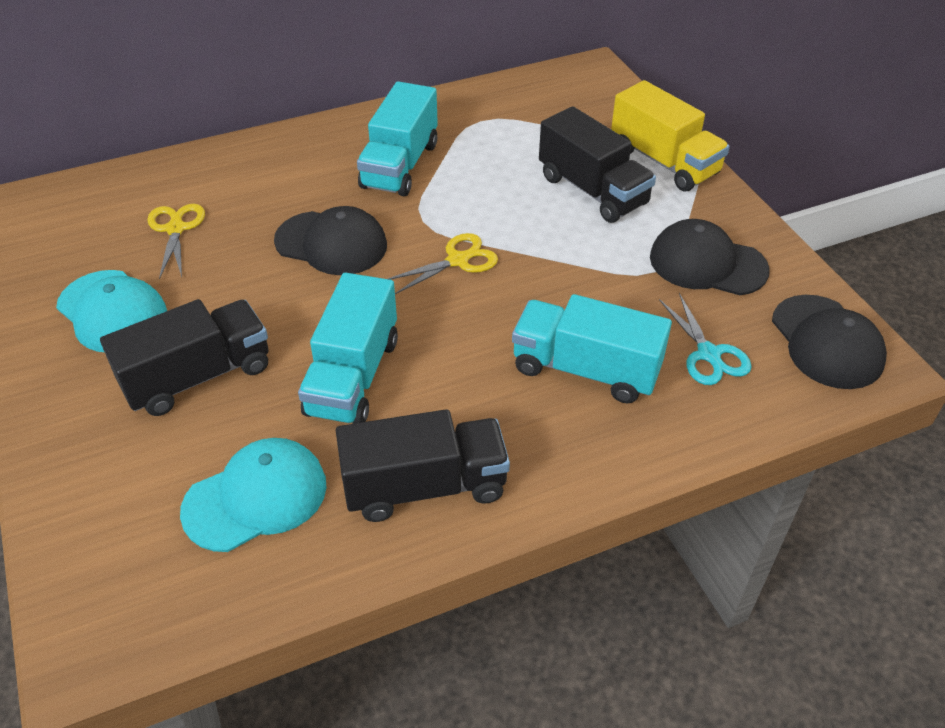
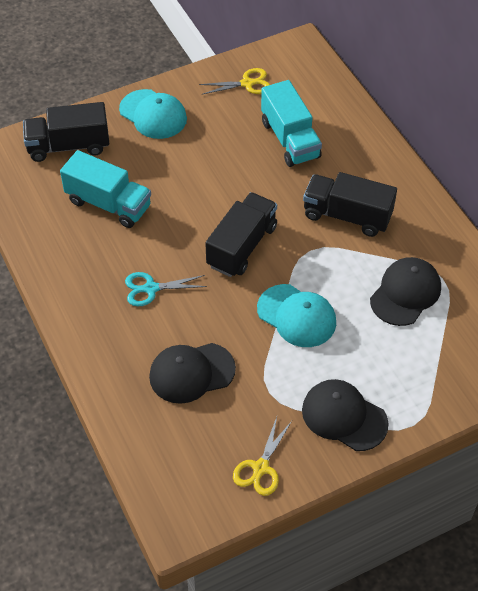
turquoise truck: 3 -> 2
yellow truck: 1 -> 0

